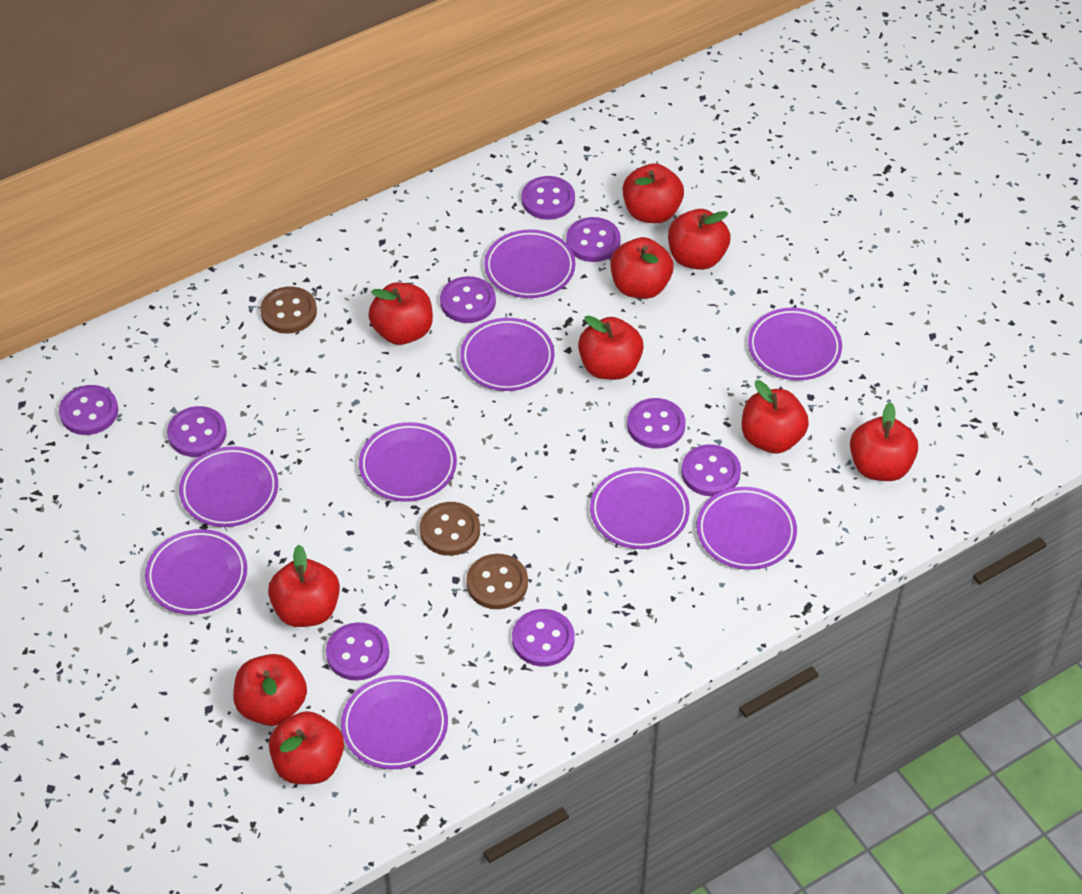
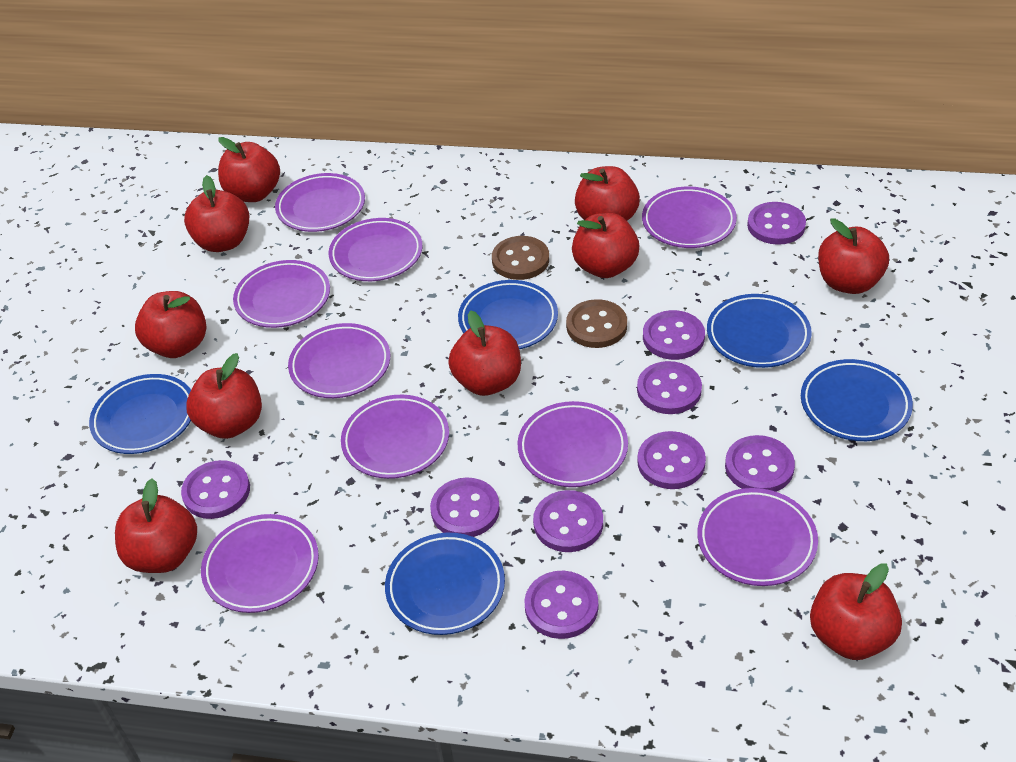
blue plate: 0 -> 5
brown button: 3 -> 2

